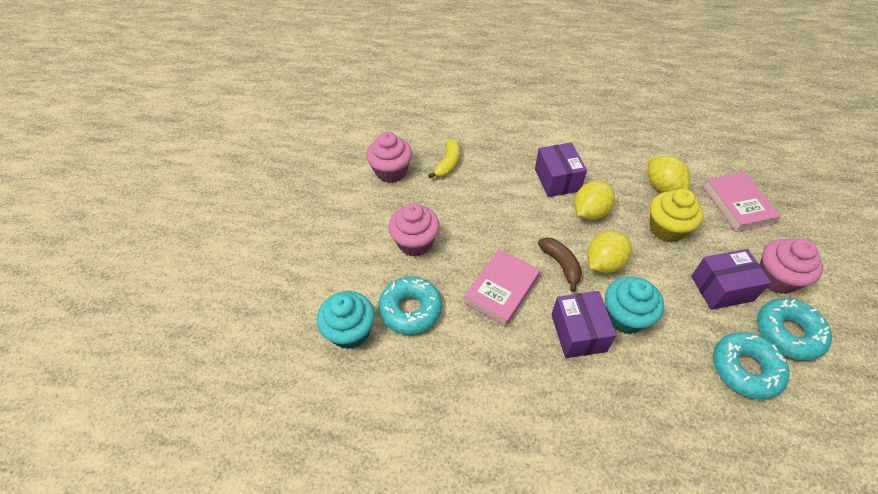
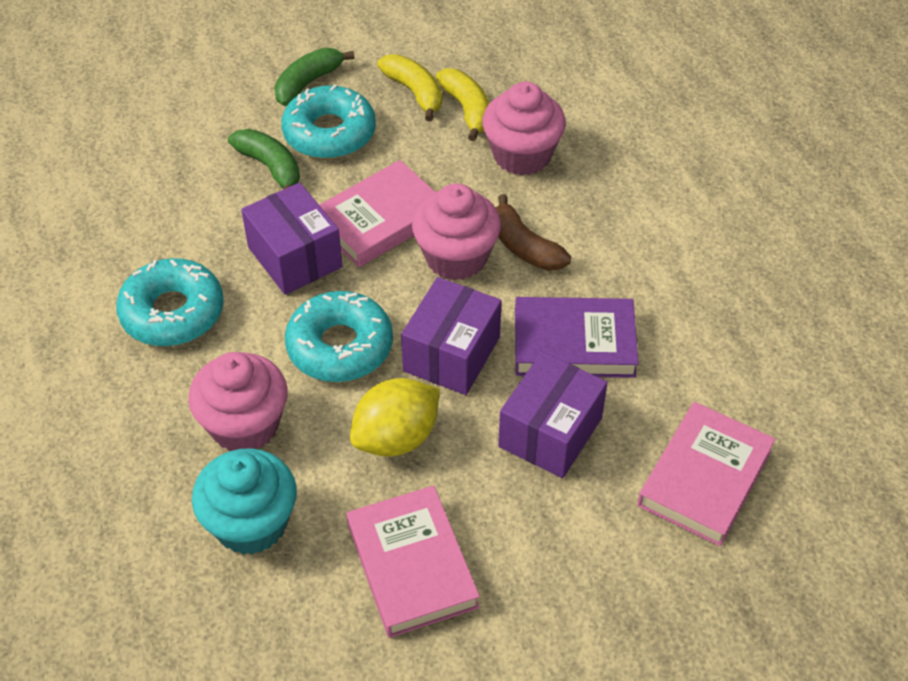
green banana: 0 -> 2
pink book: 2 -> 3
purple book: 0 -> 1
turquoise cupcake: 2 -> 1
yellow banana: 1 -> 2
yellow cupcake: 1 -> 0
yellow lemon: 3 -> 1

